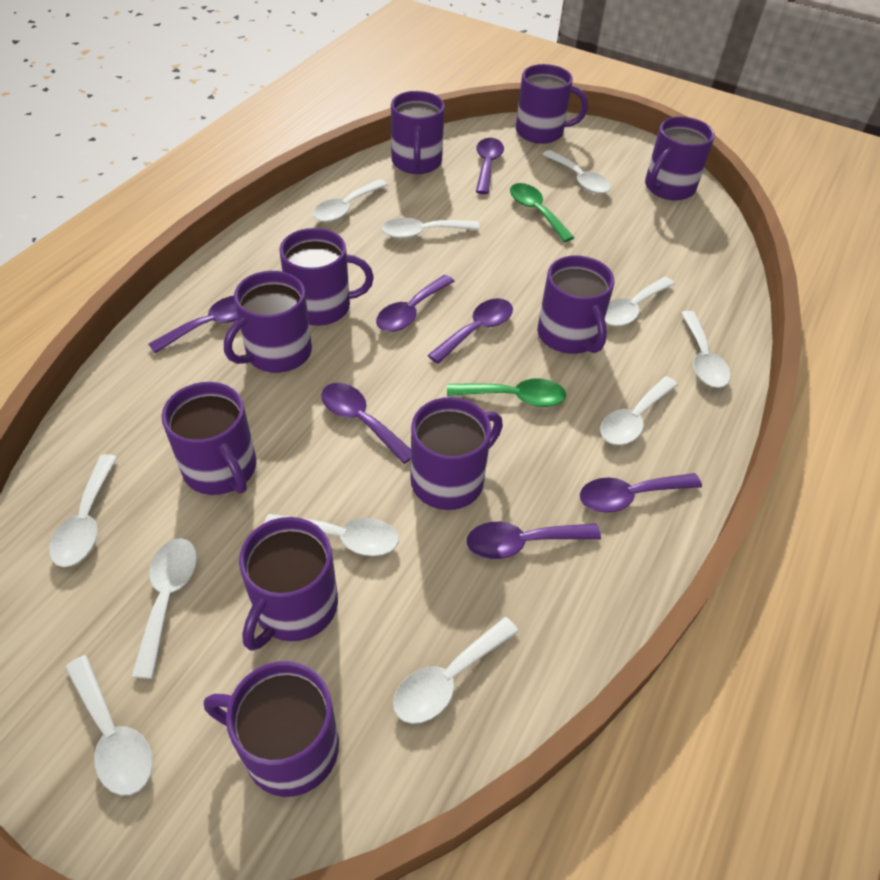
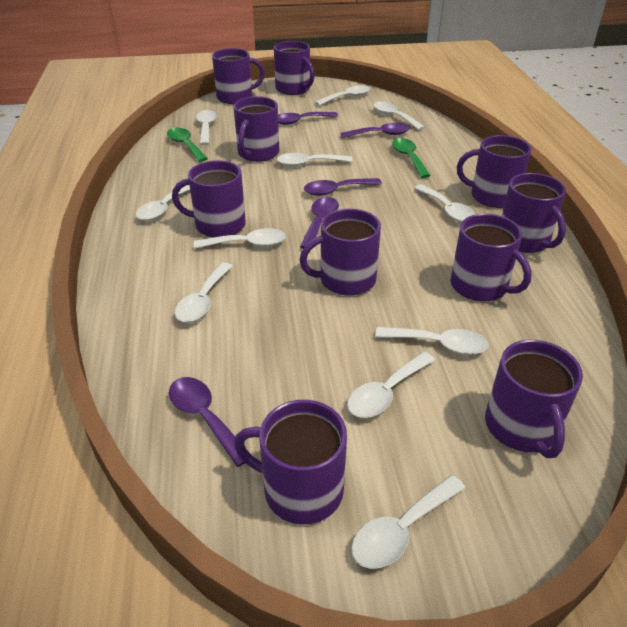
purple spoon: 7 -> 5

